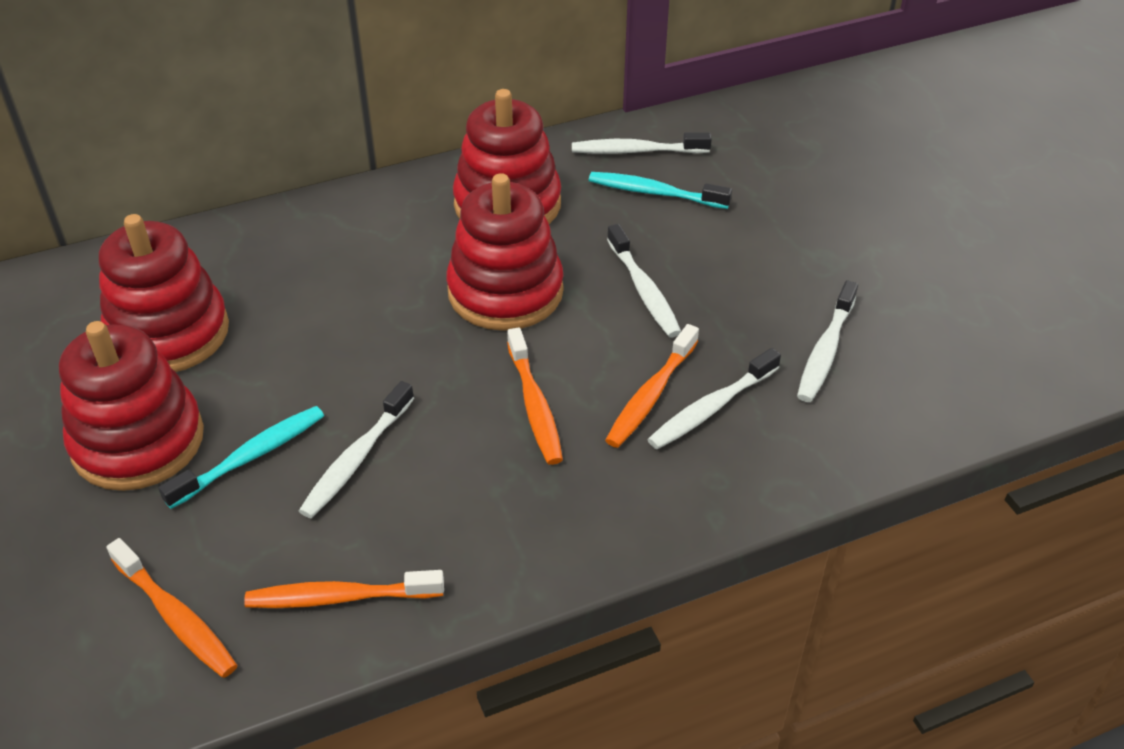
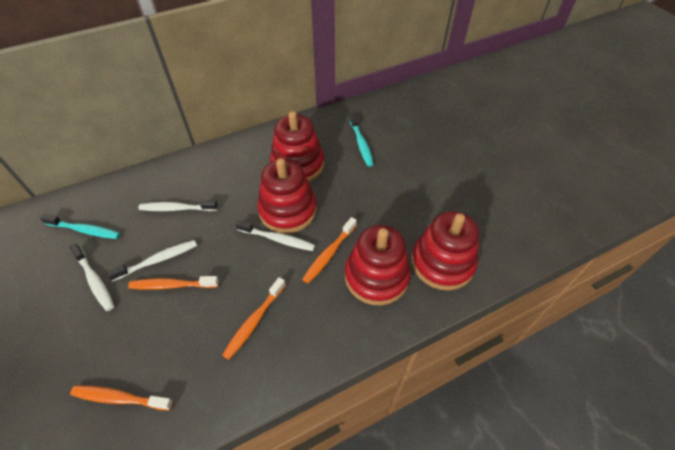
white toothbrush: 5 -> 4

